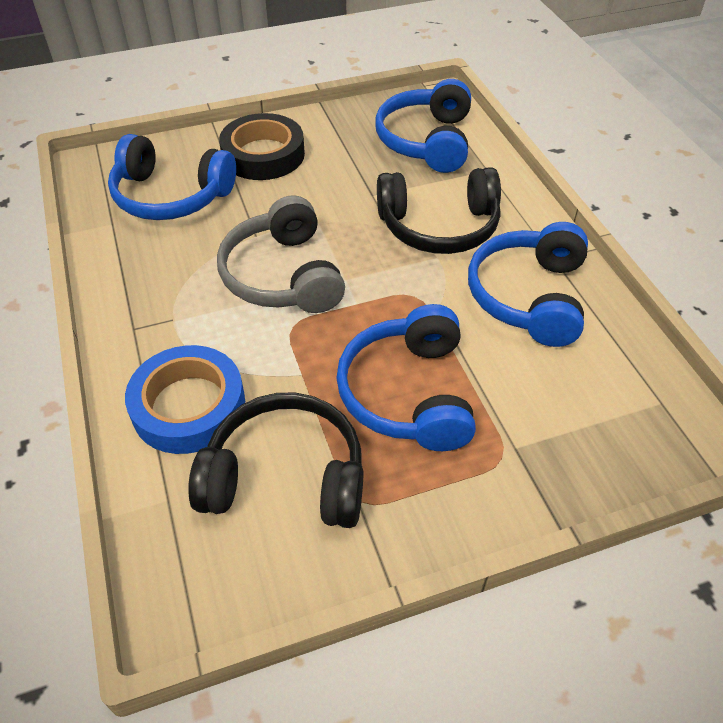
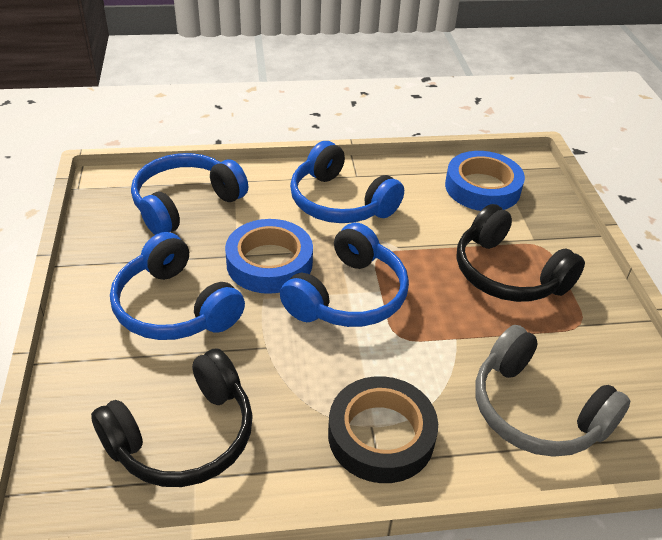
blue tape: 1 -> 2

